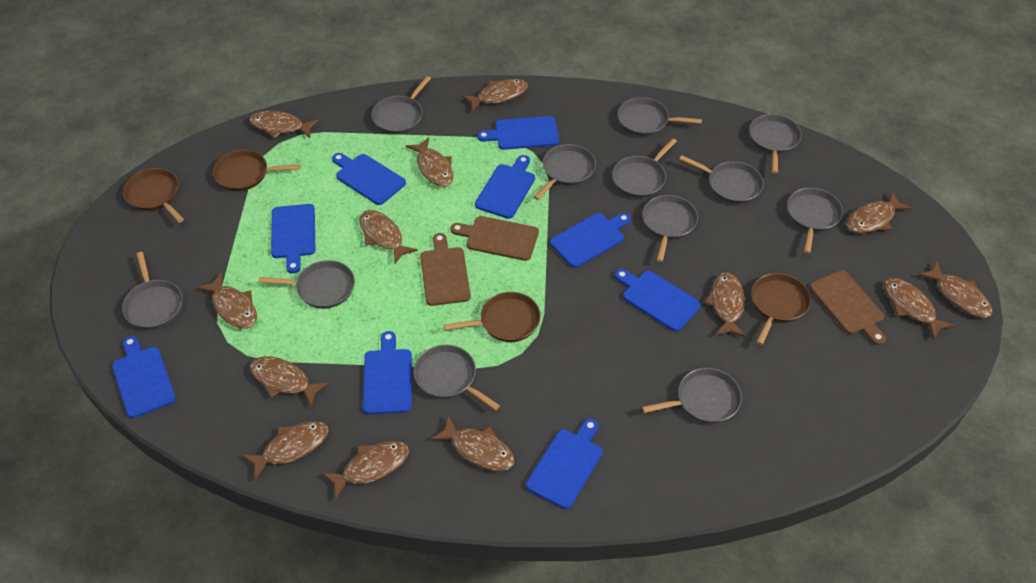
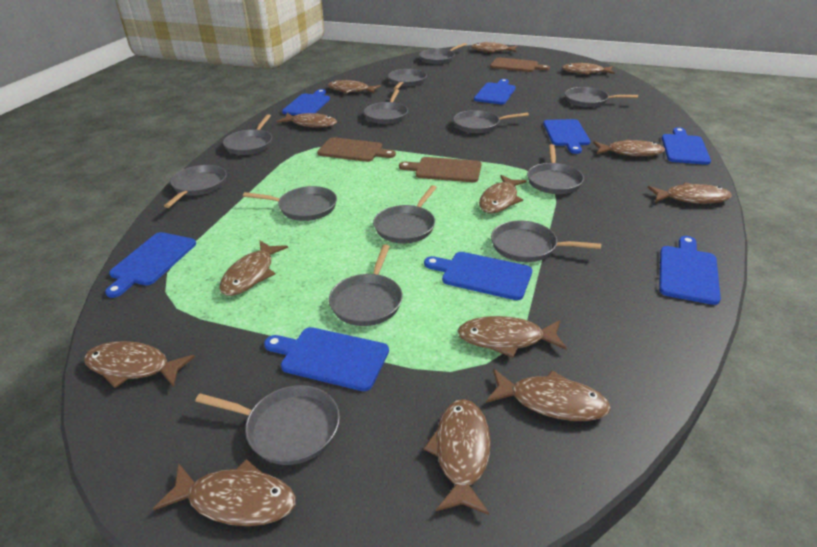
blue cutting board: 9 -> 8
brown pan: 4 -> 0
grey pan: 12 -> 13

